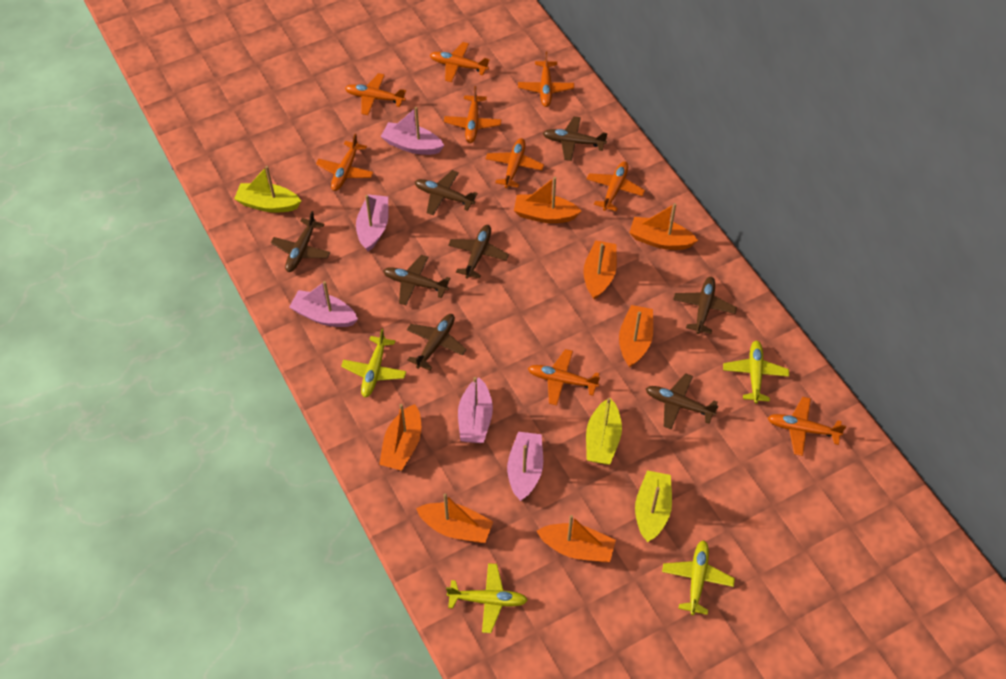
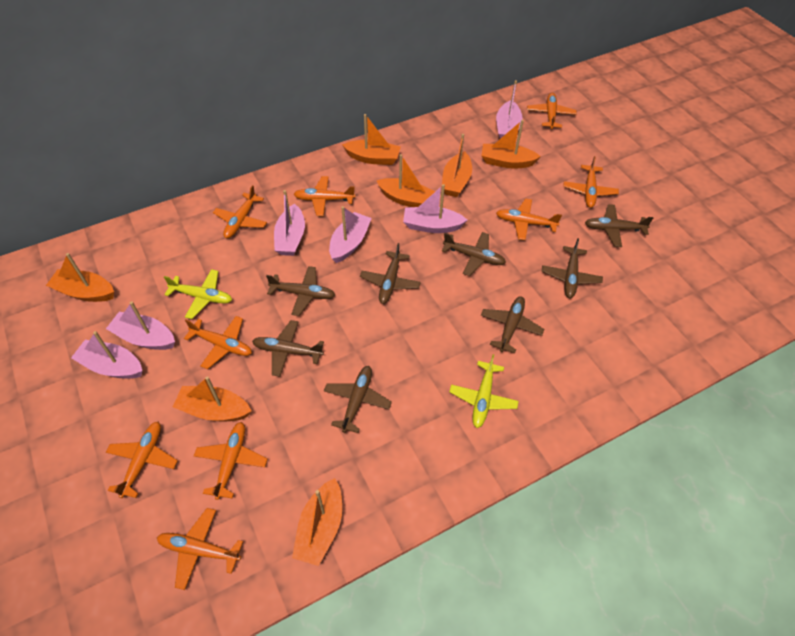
pink boat: 5 -> 6
yellow boat: 3 -> 0
yellow plane: 4 -> 2

